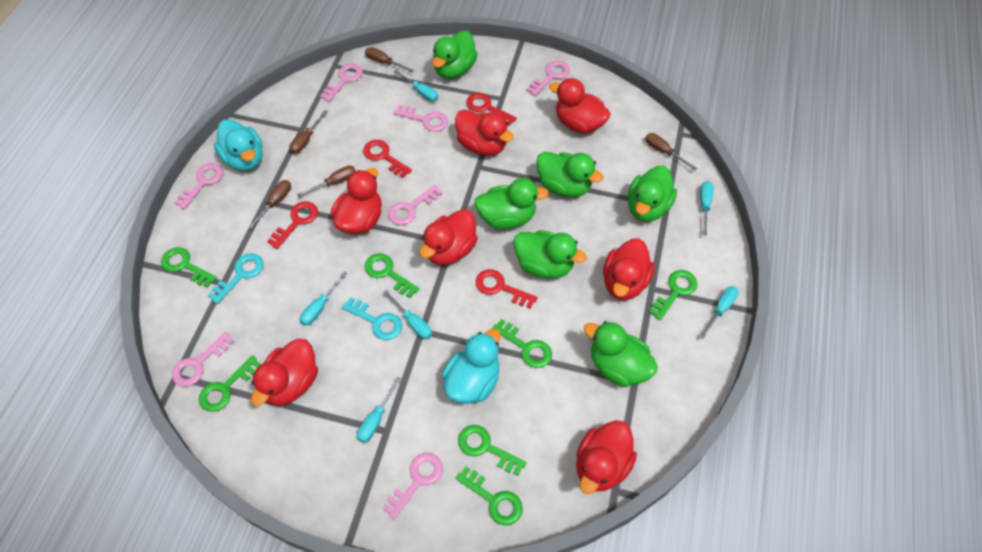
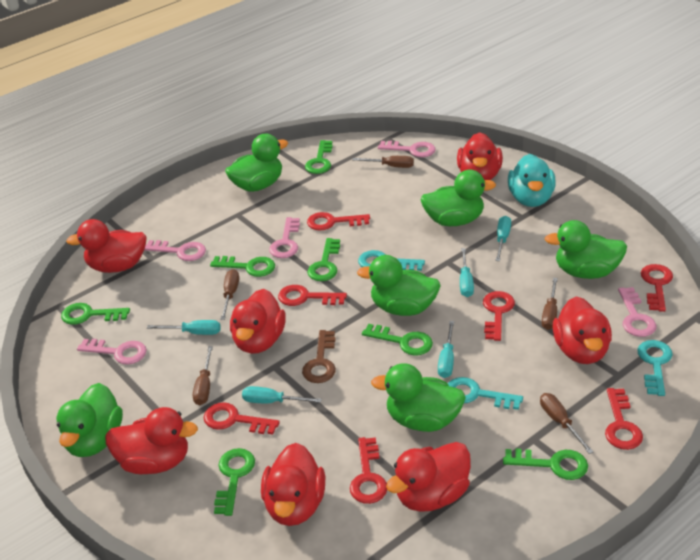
brown key: 0 -> 1
pink key: 7 -> 5
red key: 4 -> 7
turquoise duck: 2 -> 1
turquoise key: 2 -> 3
turquoise screwdriver: 6 -> 5

